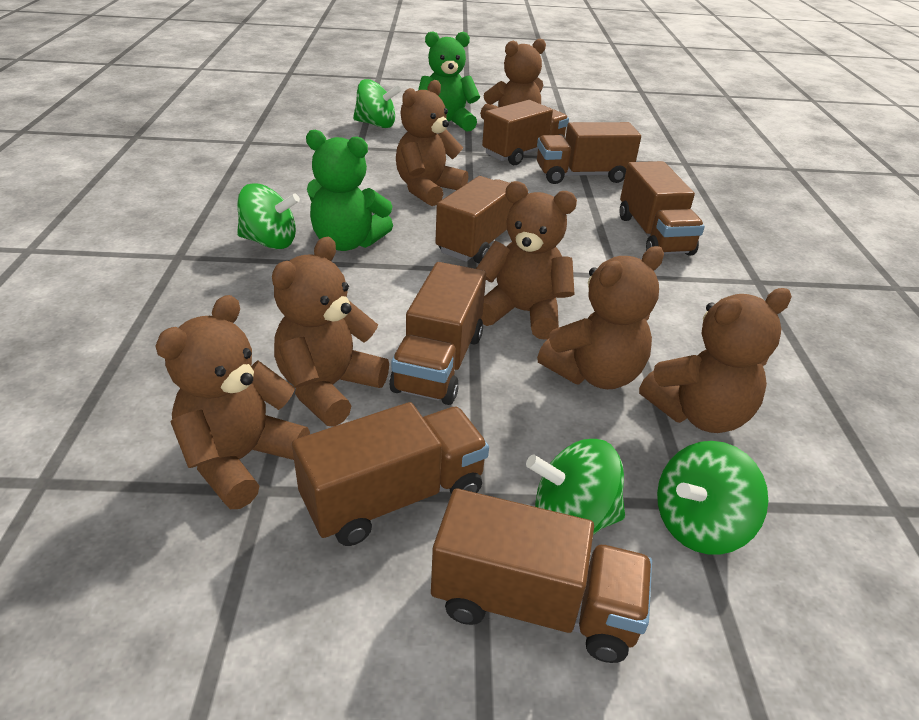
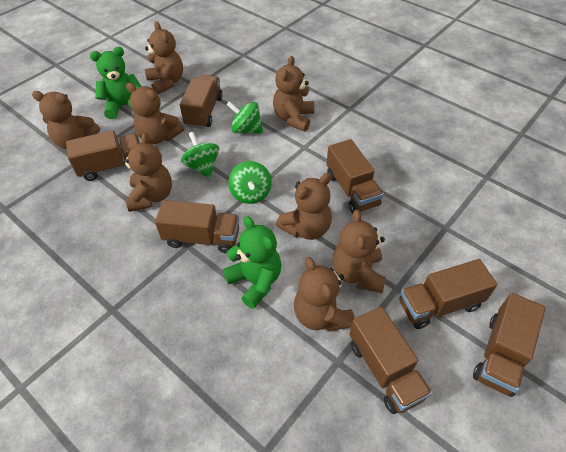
brown teddy bear: 7 -> 8
green spinning top: 4 -> 3

